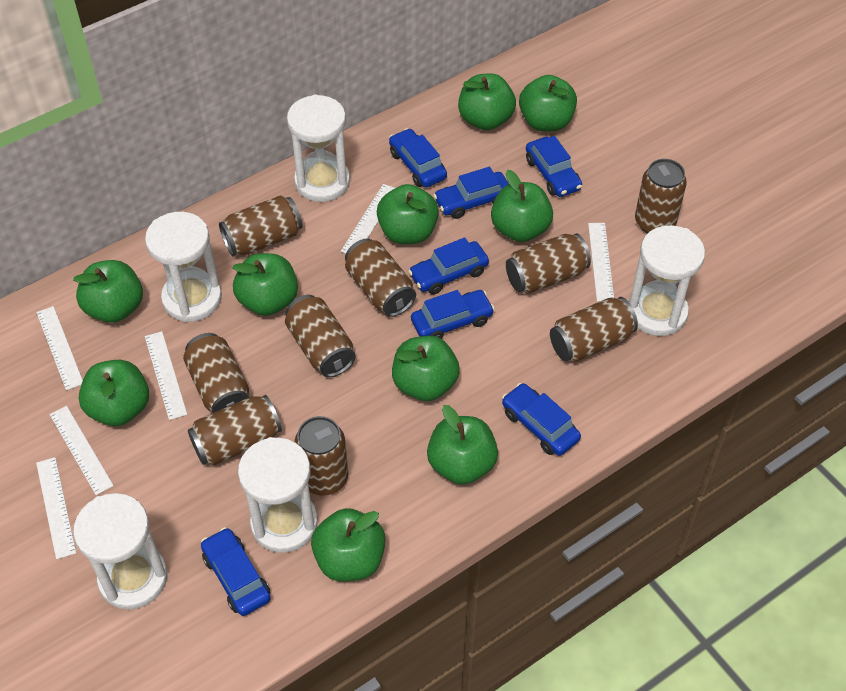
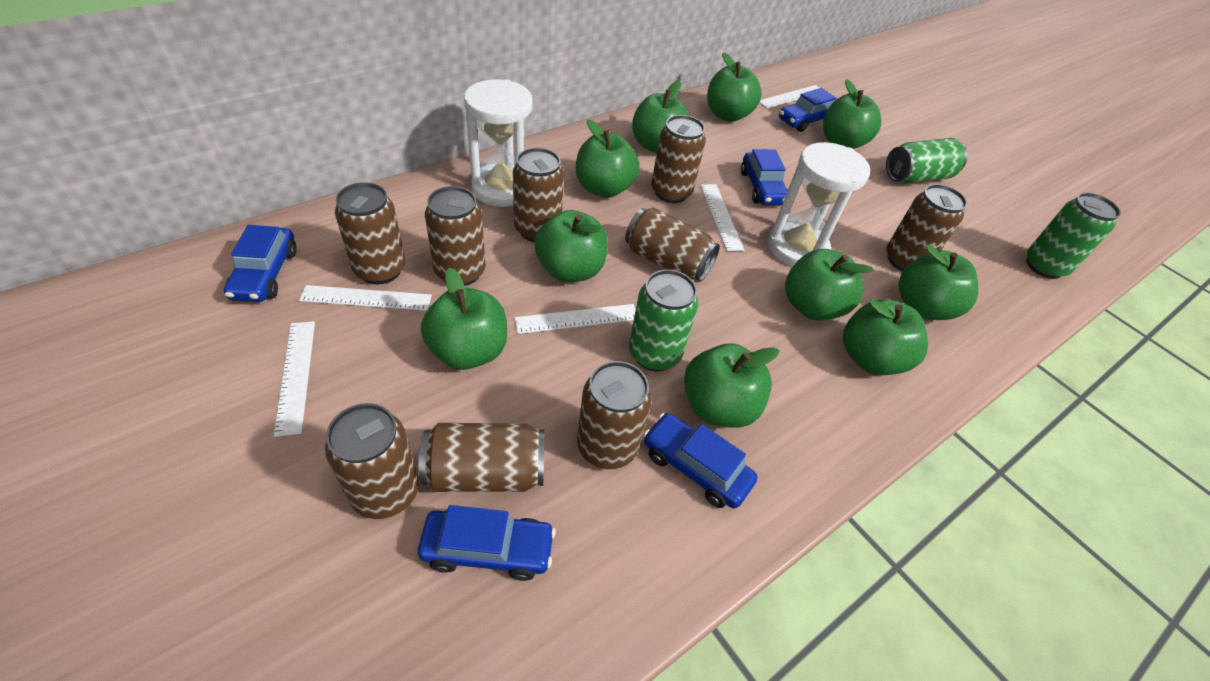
blue car: 7 -> 5
green can: 0 -> 3
white hourglass: 5 -> 2
white ruler: 6 -> 5

